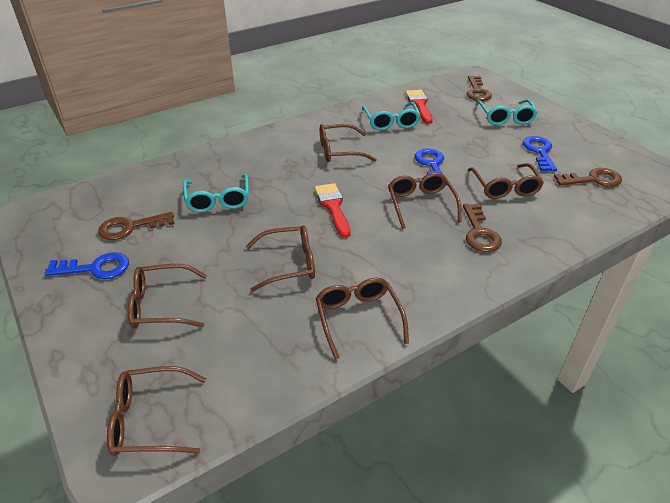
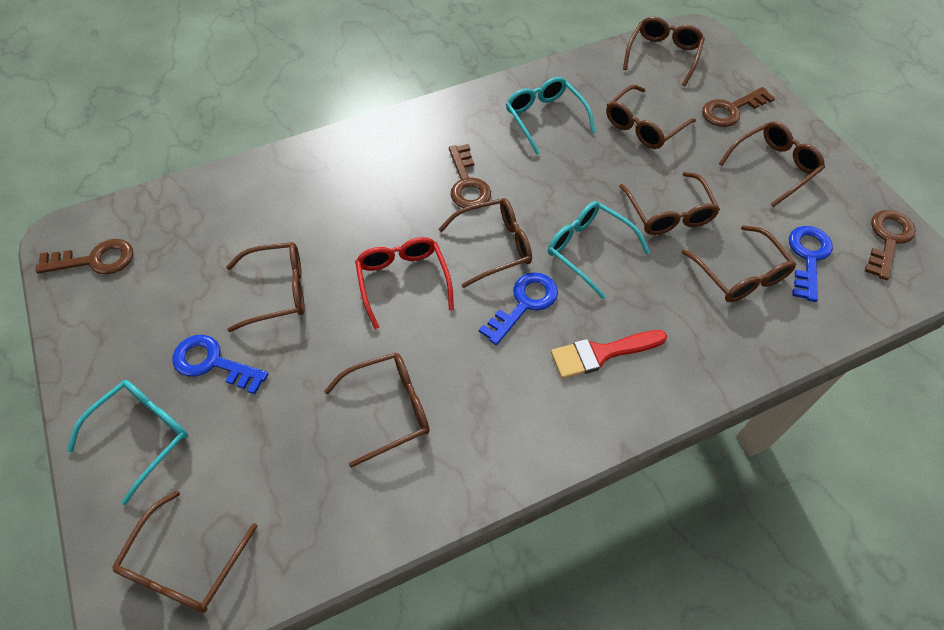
brown glasses: 7 -> 9
red brush: 2 -> 1
red glasses: 0 -> 1

